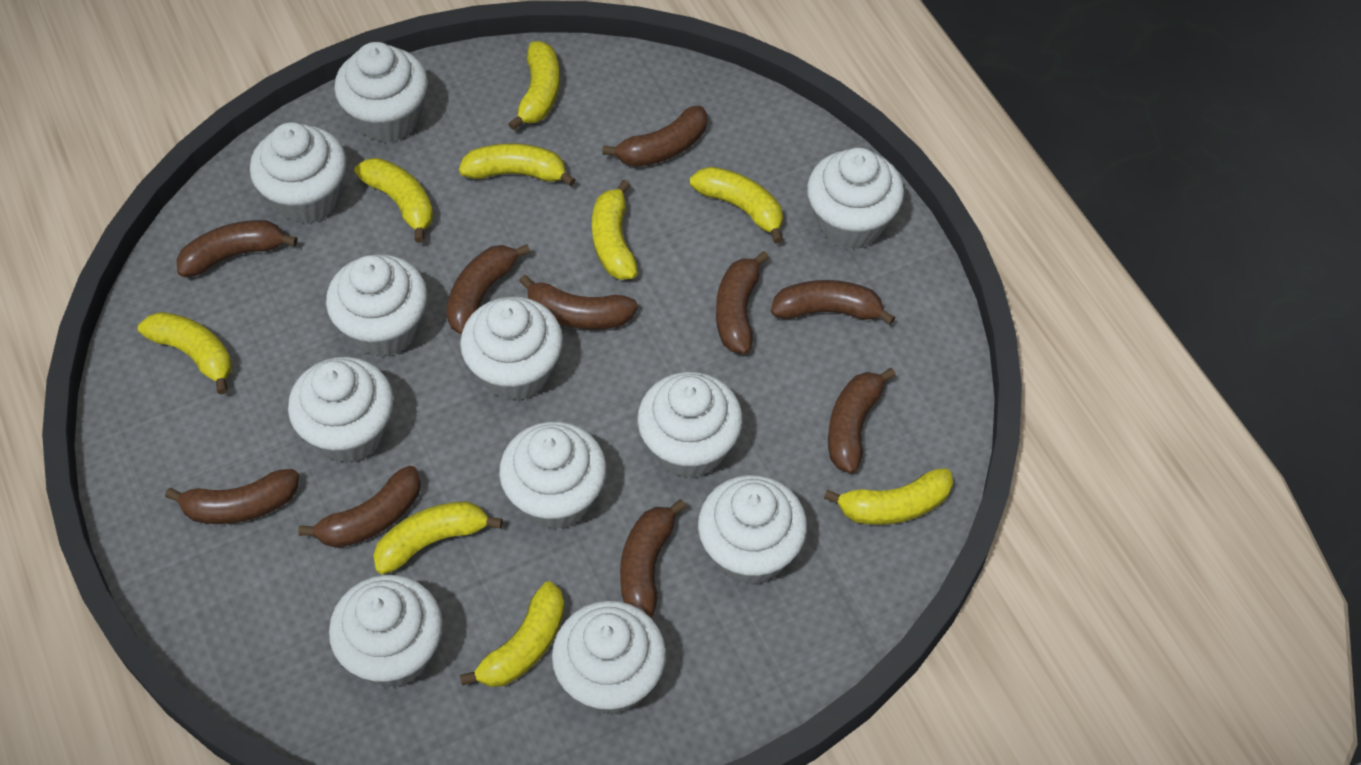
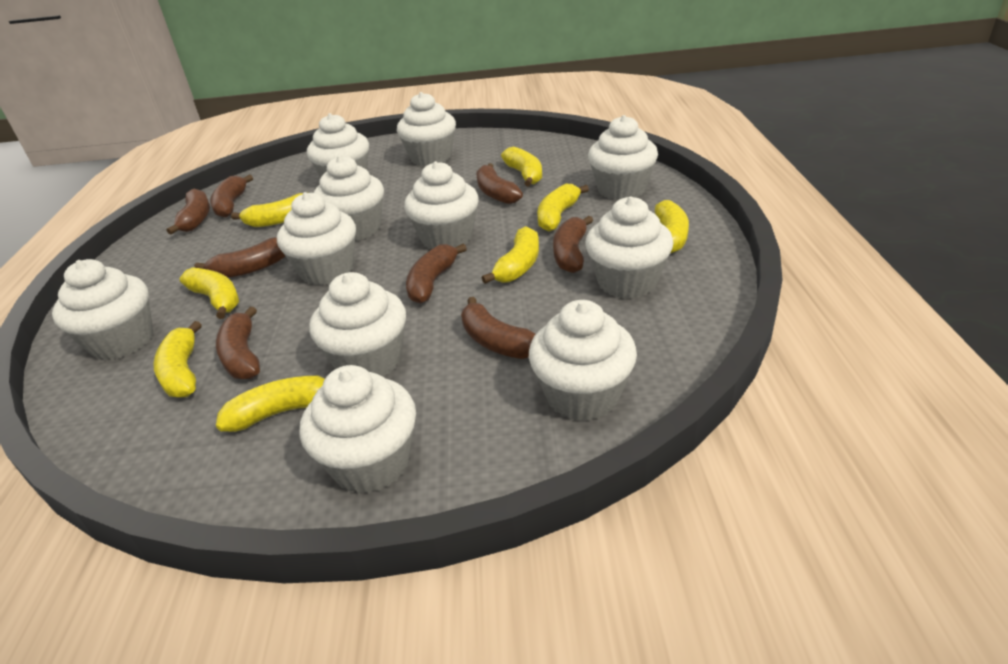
brown banana: 10 -> 8
yellow banana: 9 -> 8

